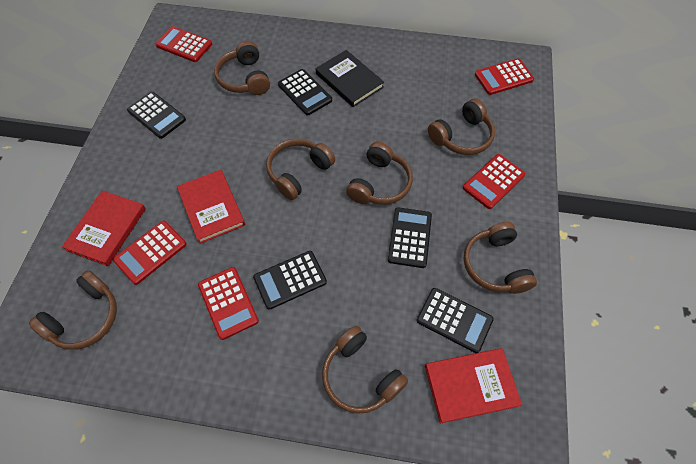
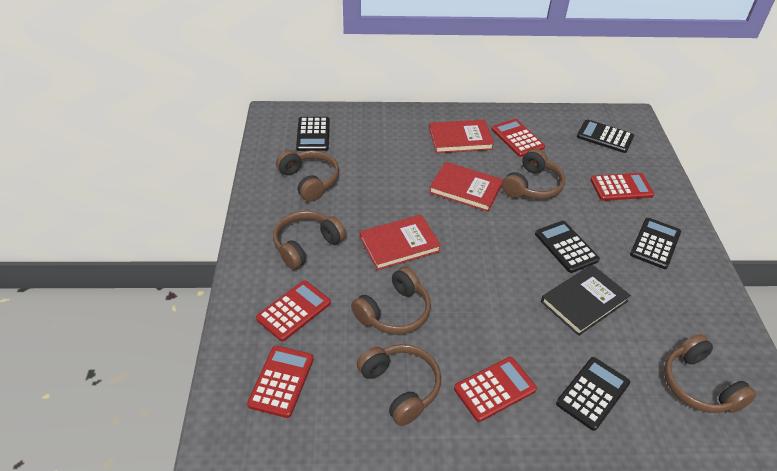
brown headphones: 7 -> 6

